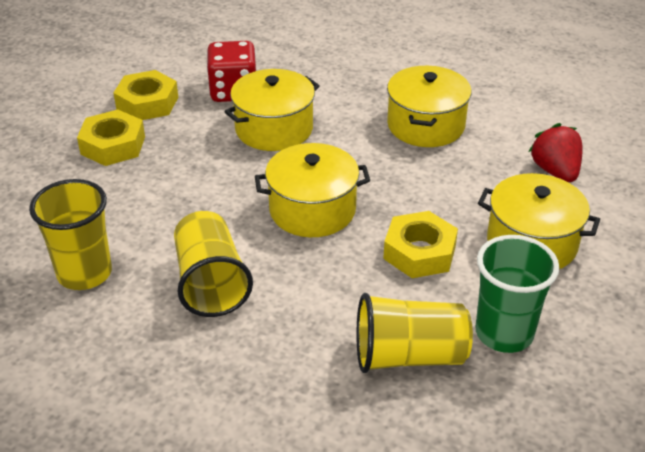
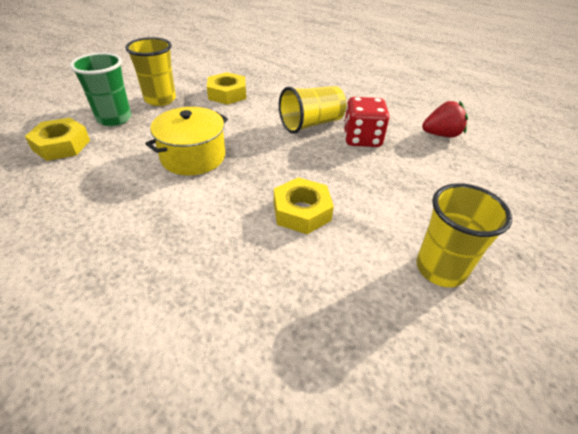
yellow pot: 4 -> 1

